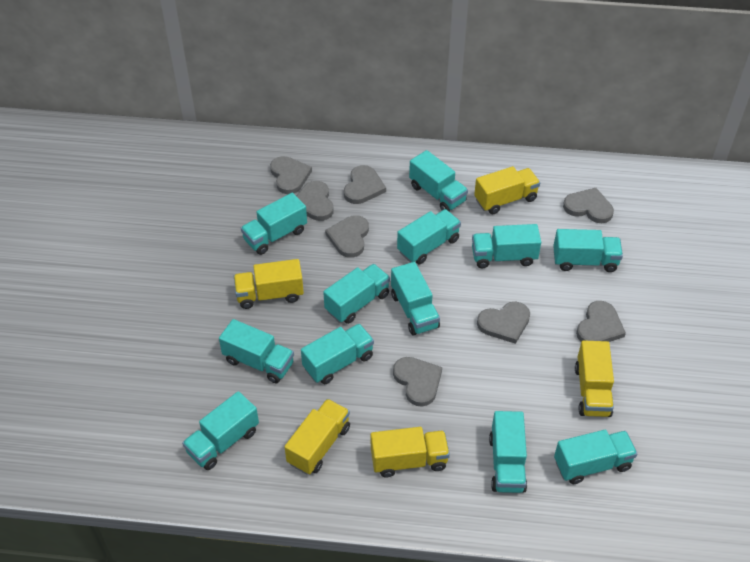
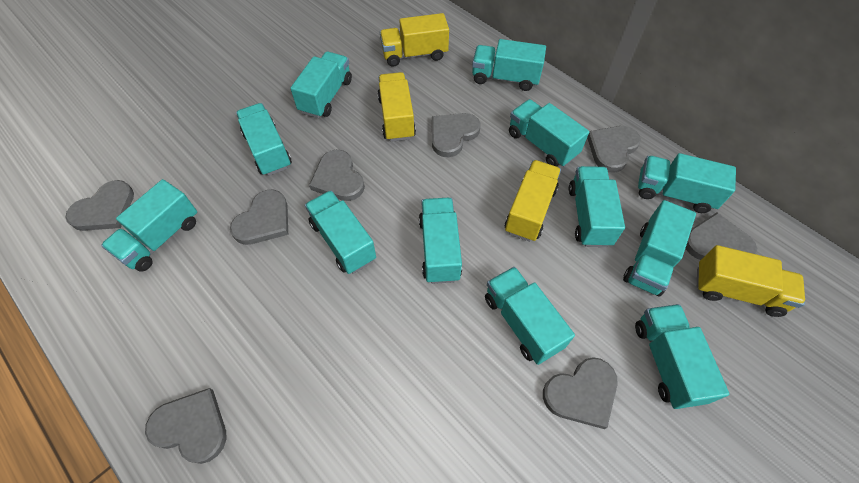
yellow truck: 5 -> 4

